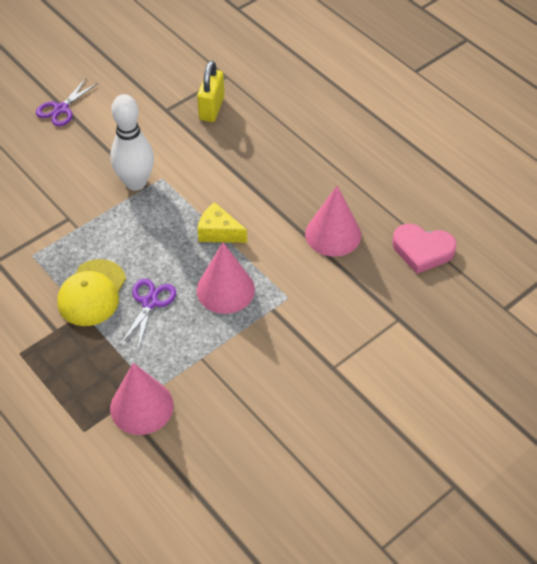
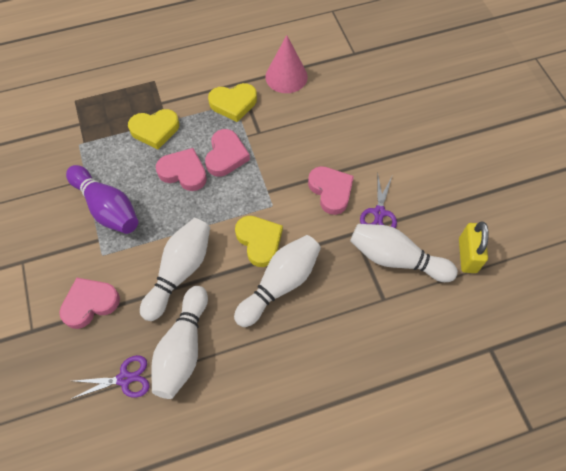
pink cone: 3 -> 1
pink heart: 1 -> 4
purple bowling pin: 0 -> 1
white bowling pin: 1 -> 4
yellow cap: 1 -> 0
yellow cheese: 1 -> 0
yellow heart: 0 -> 3

